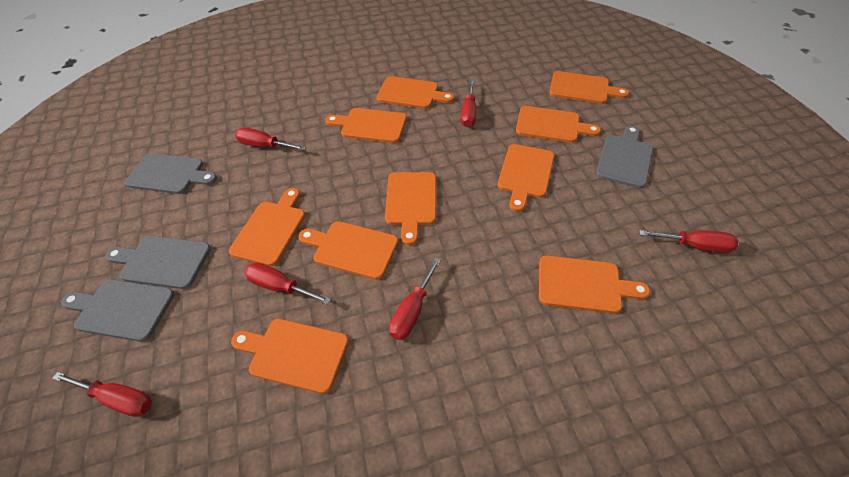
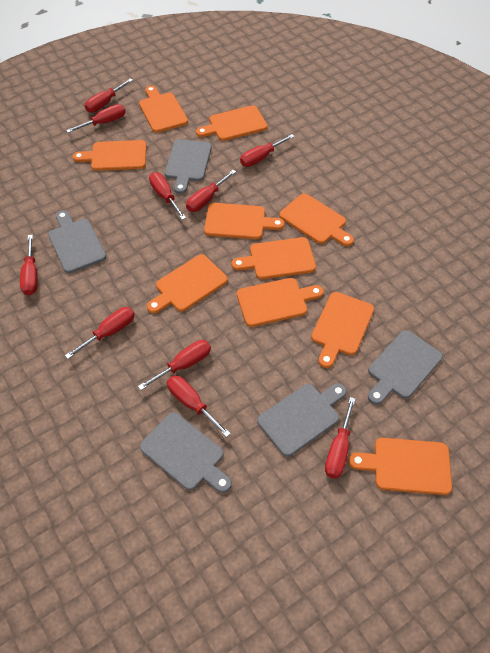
grey cutting board: 4 -> 5
red screwdriver: 6 -> 10

